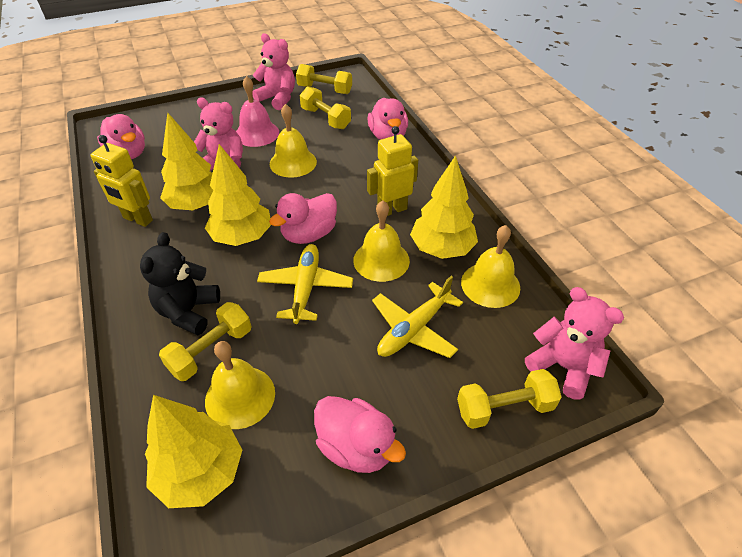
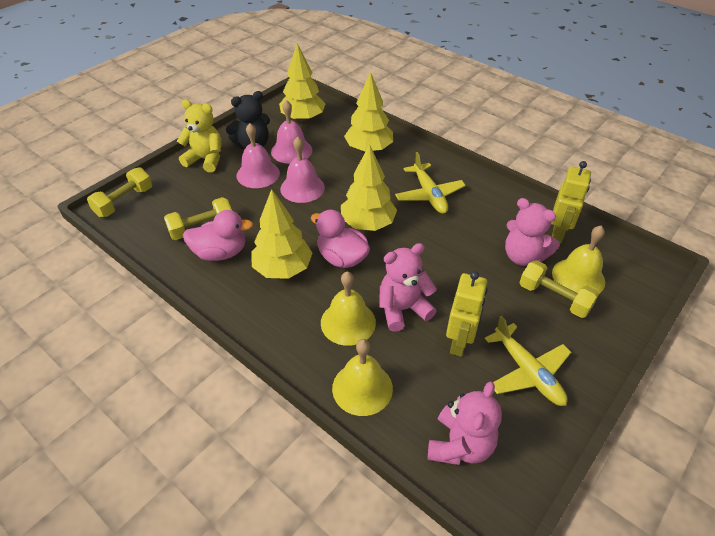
pink bell: 1 -> 3
pink duck: 4 -> 2
yellow bell: 4 -> 3
yellow dumbbell: 4 -> 3
yellow teddy bear: 0 -> 1

